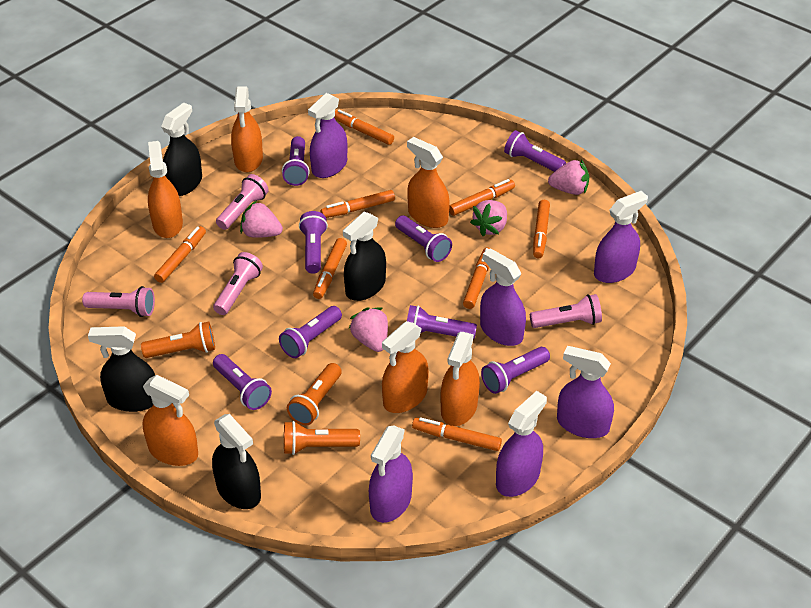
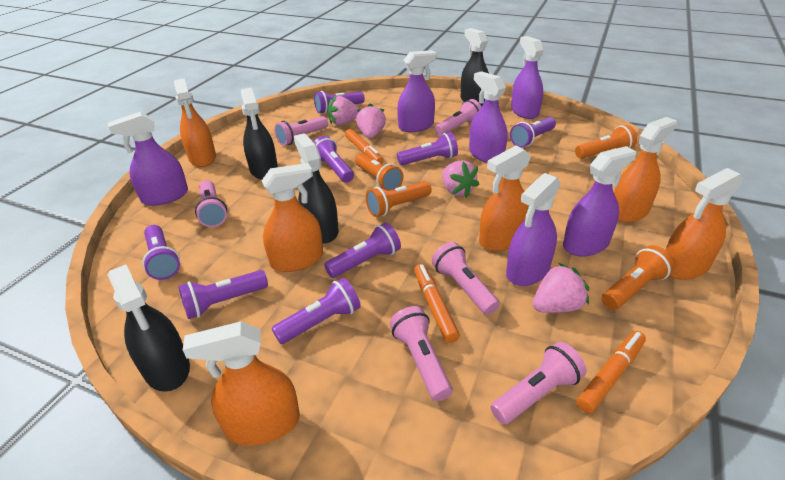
orange flashlight: 3 -> 4
orange marker: 8 -> 3
pink flashlight: 4 -> 6

